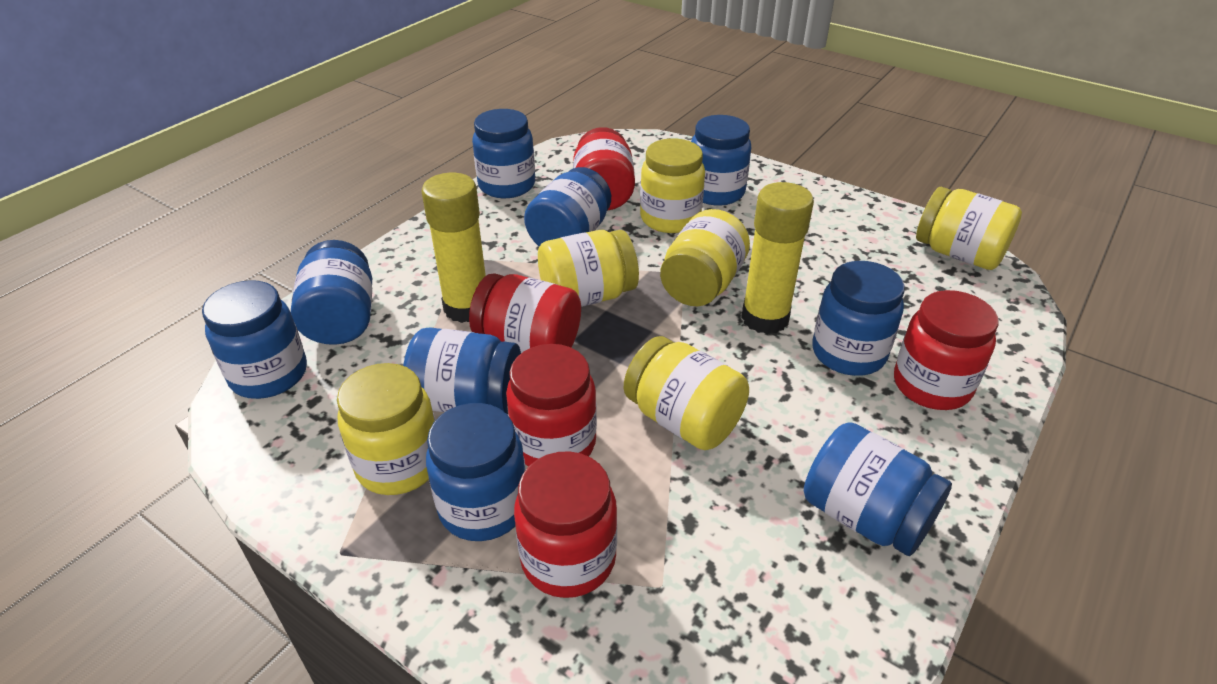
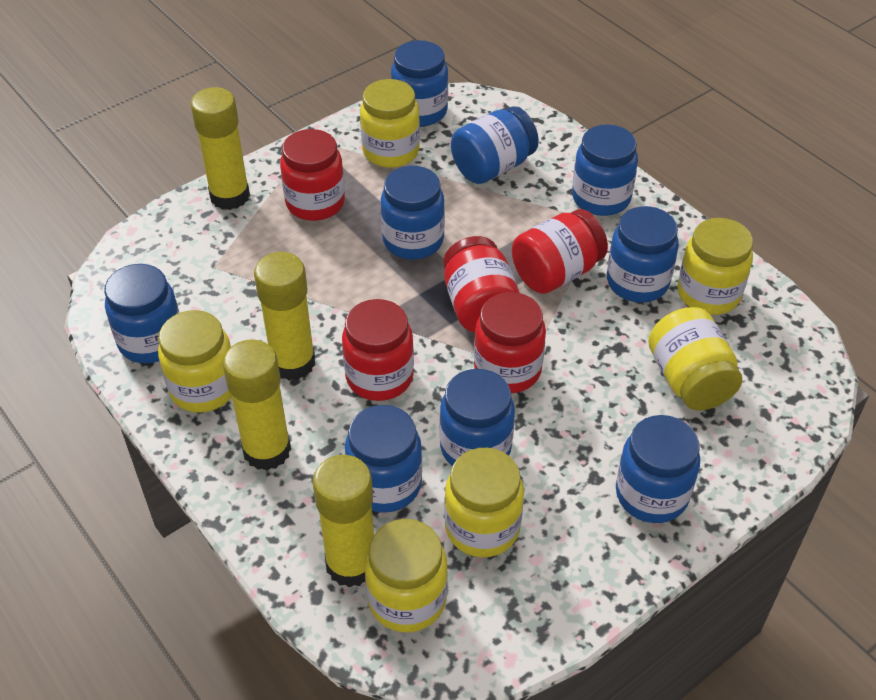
yellow glue stick: 2 -> 4

